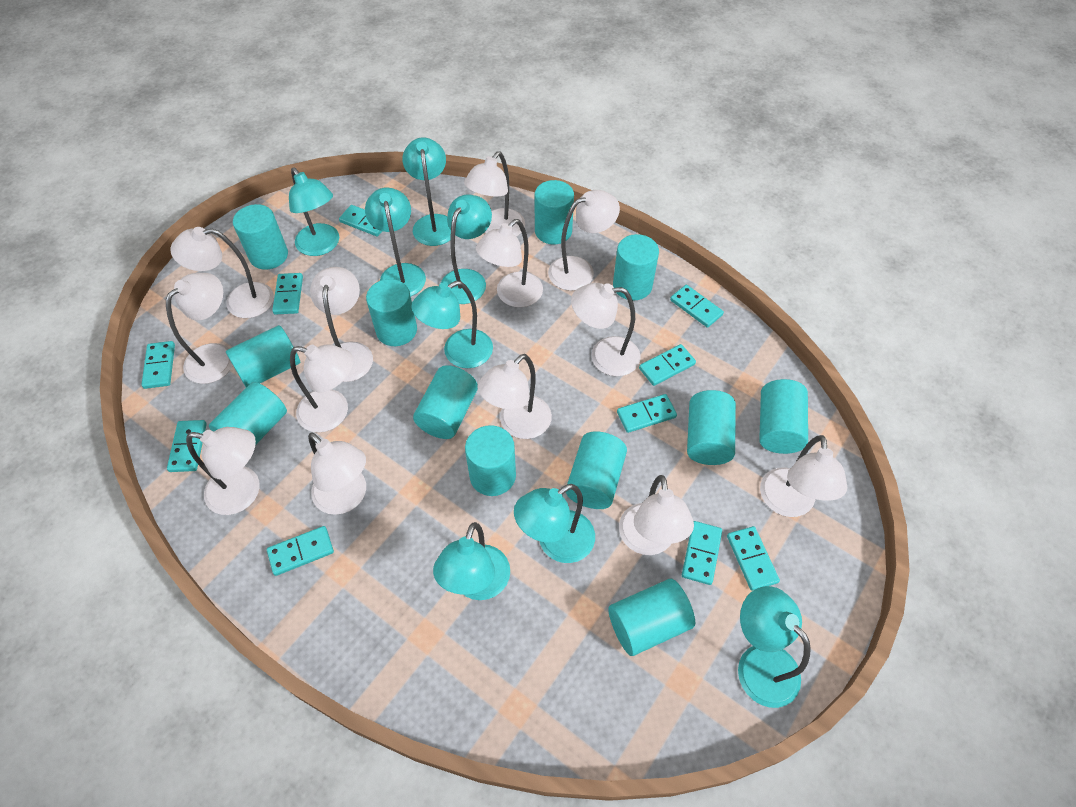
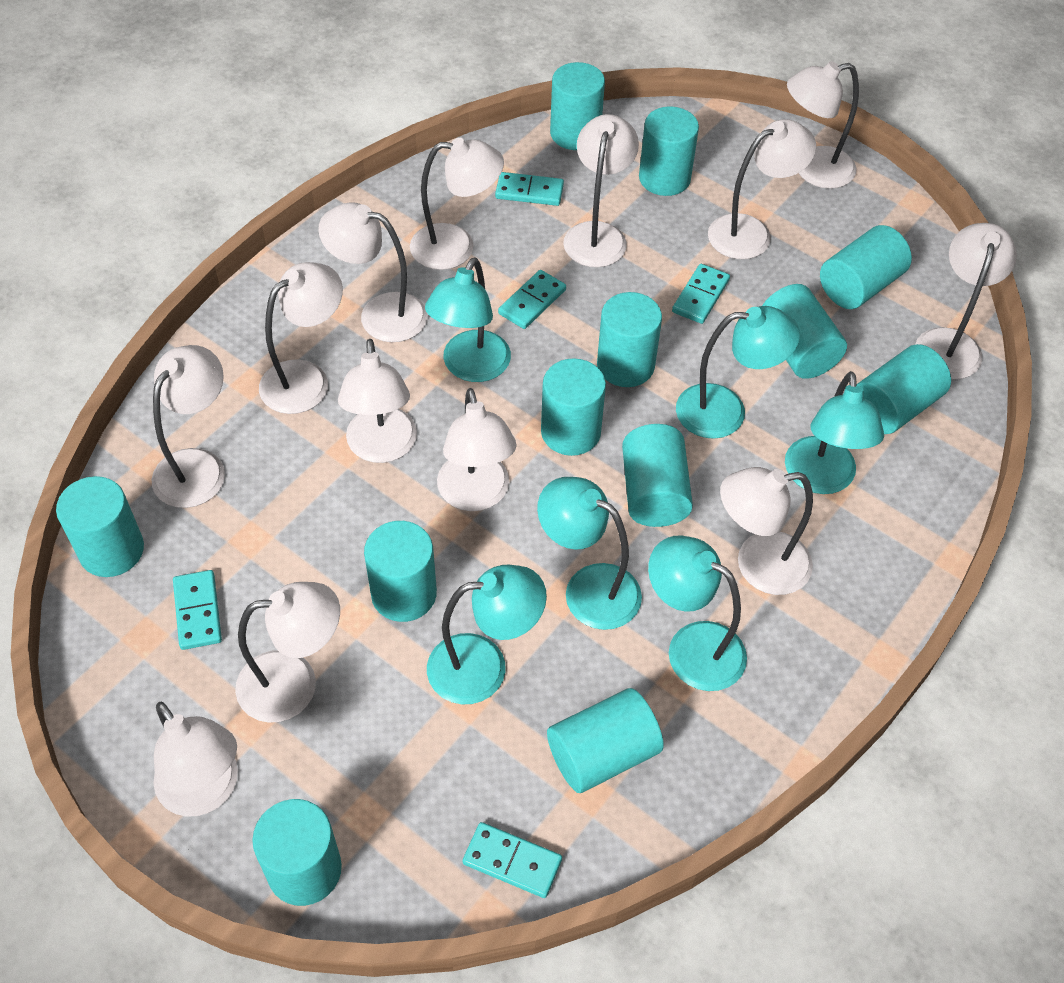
turquoise domino: 10 -> 5
turquoise lamp: 8 -> 6

